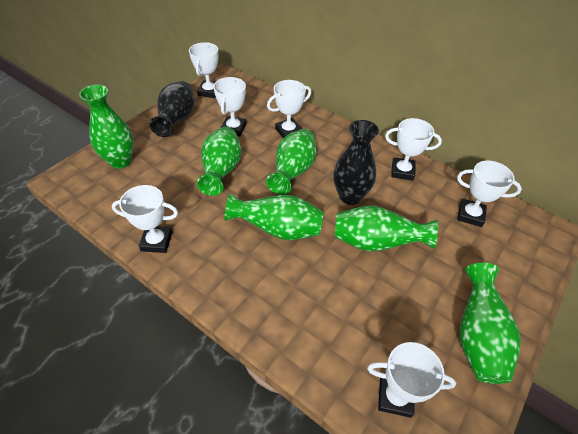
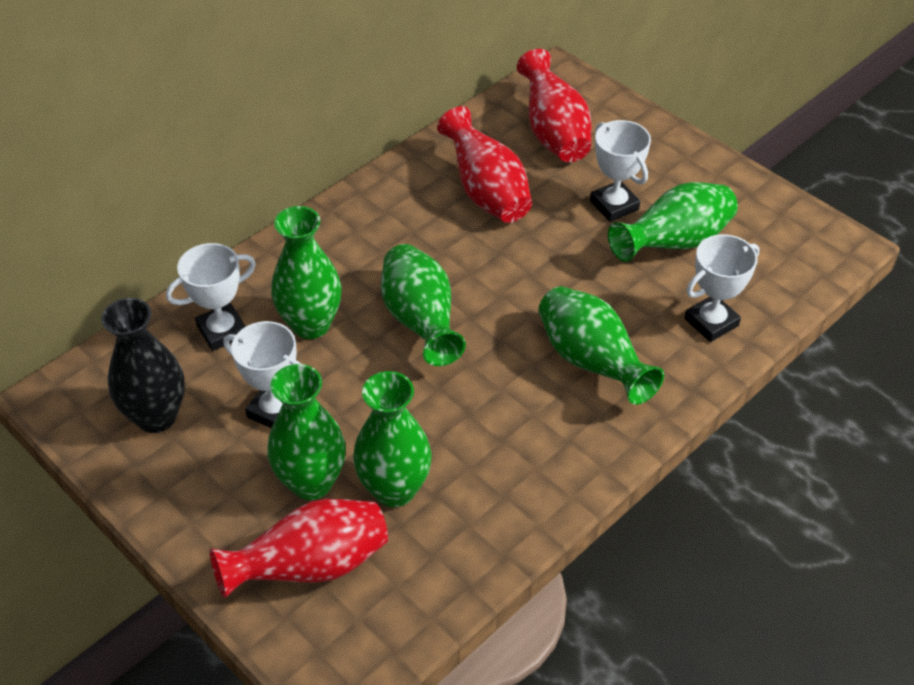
black vase: 2 -> 1
red vase: 0 -> 3
white trophy: 7 -> 4

